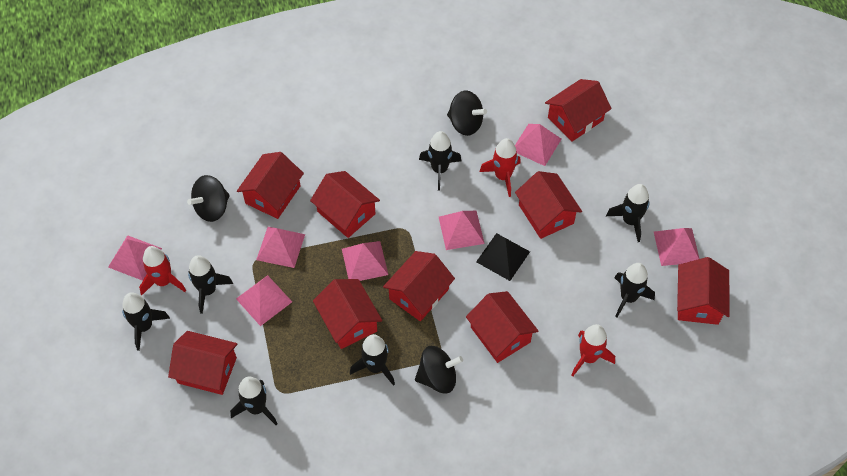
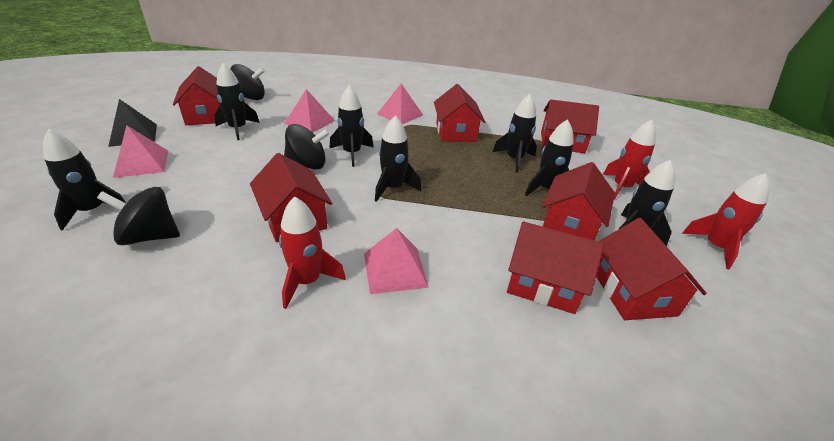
pink pyramid: 7 -> 4
red house: 9 -> 7

